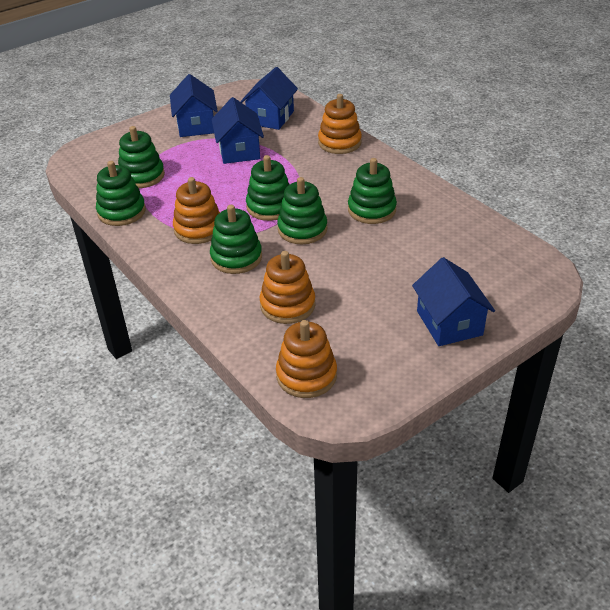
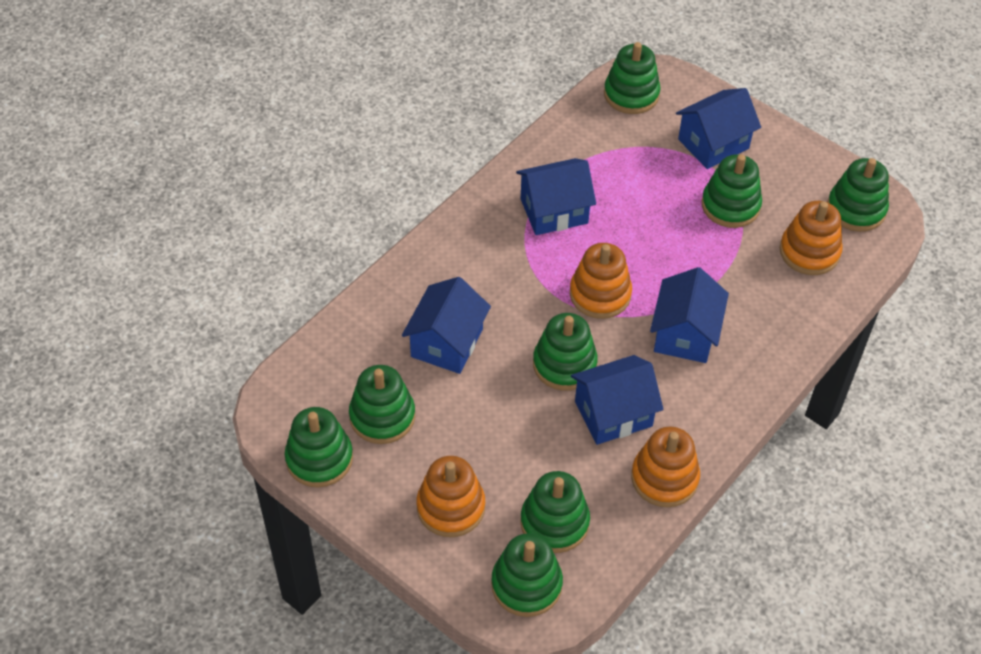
blue house: 4 -> 5
green stacking toy: 6 -> 8

